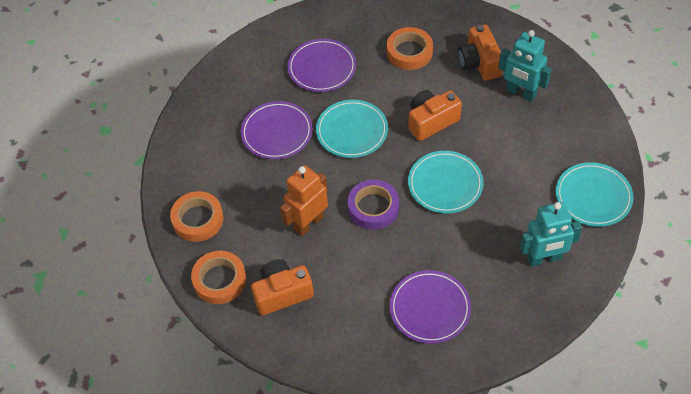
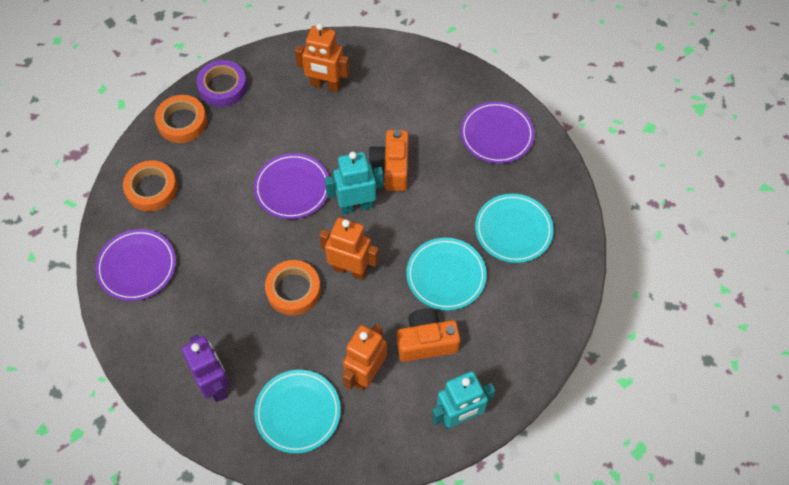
orange camera: 3 -> 2
orange robot: 1 -> 3
purple robot: 0 -> 1

